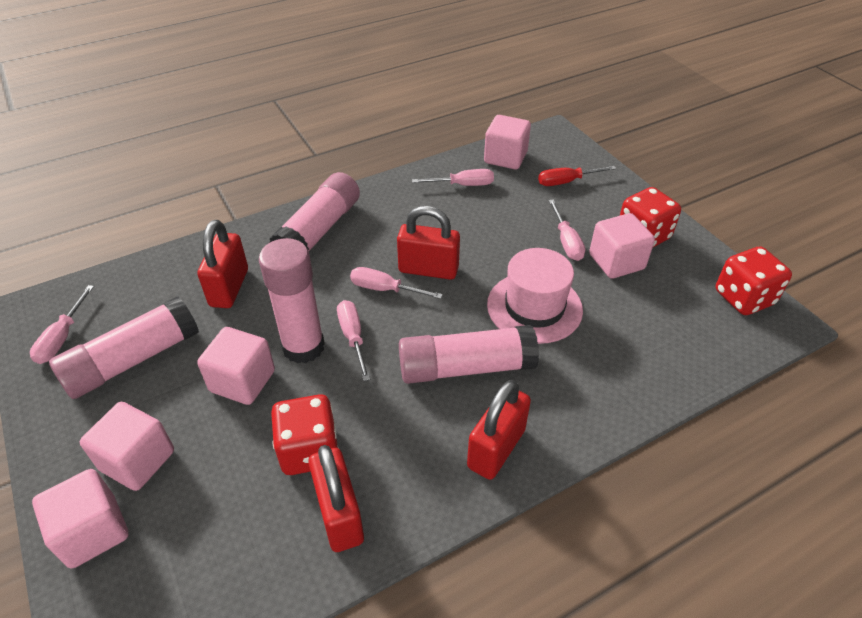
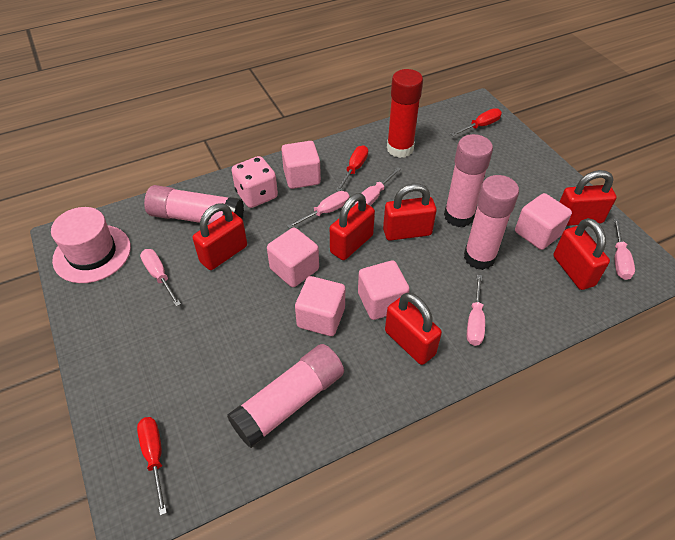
pink dice: 0 -> 1
red dice: 3 -> 0
red glue stick: 0 -> 1
red padlock: 4 -> 6
red screwdriver: 1 -> 3

